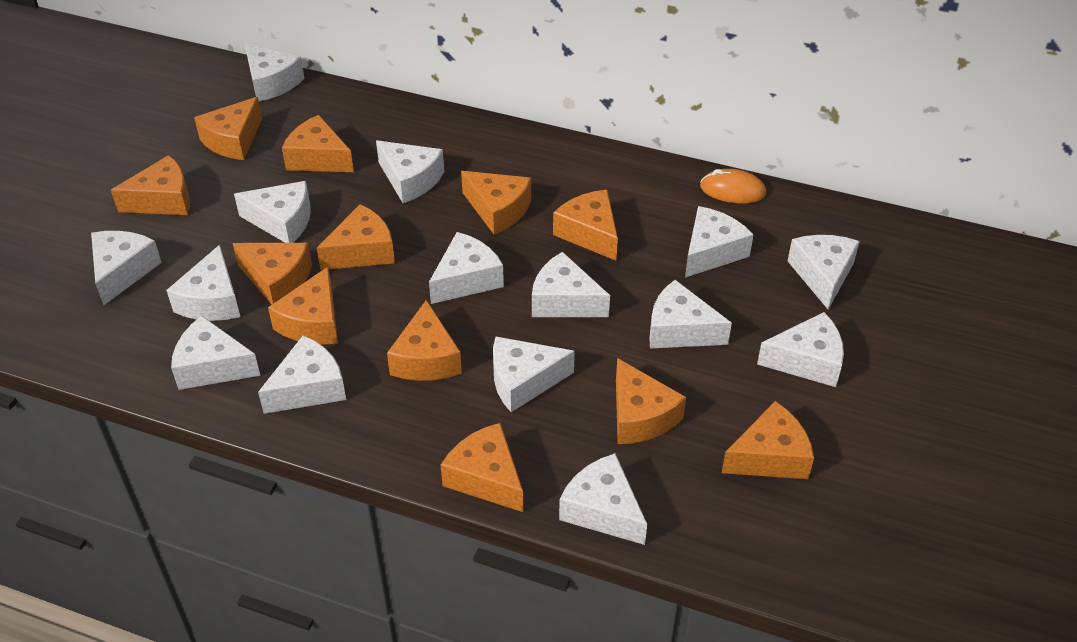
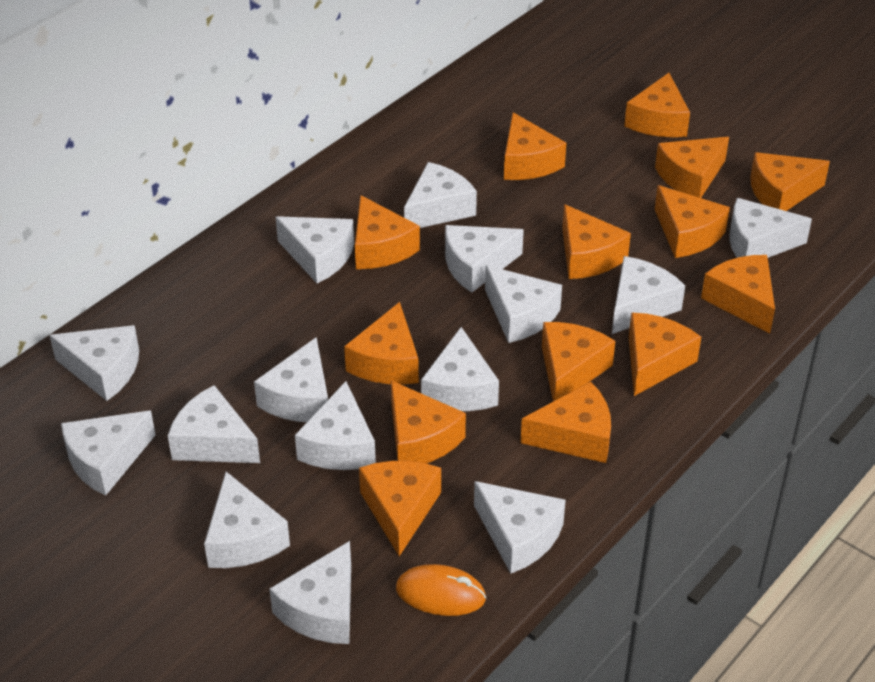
orange cheese: 12 -> 14

